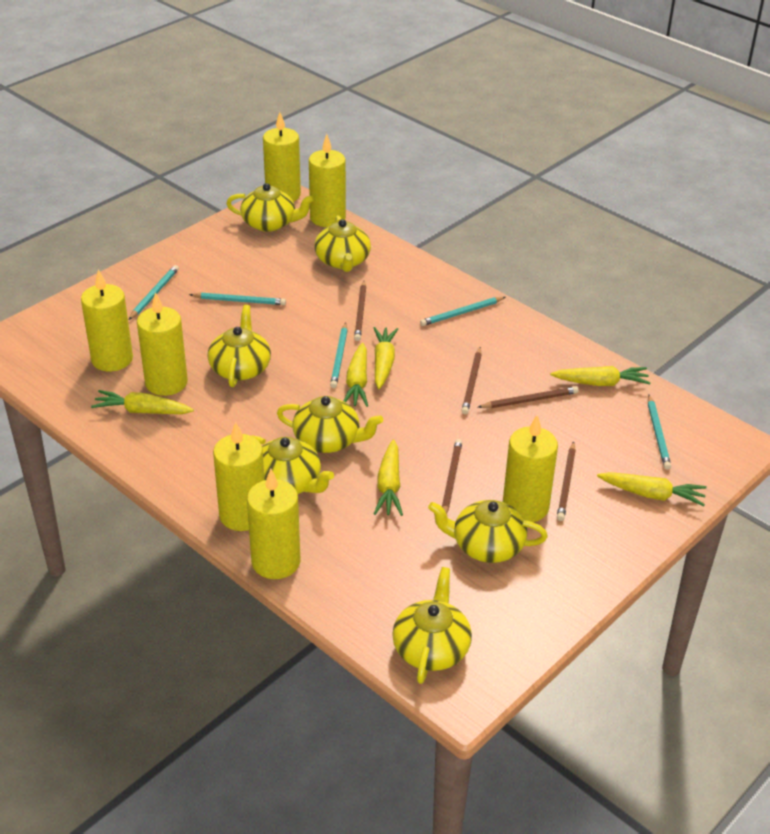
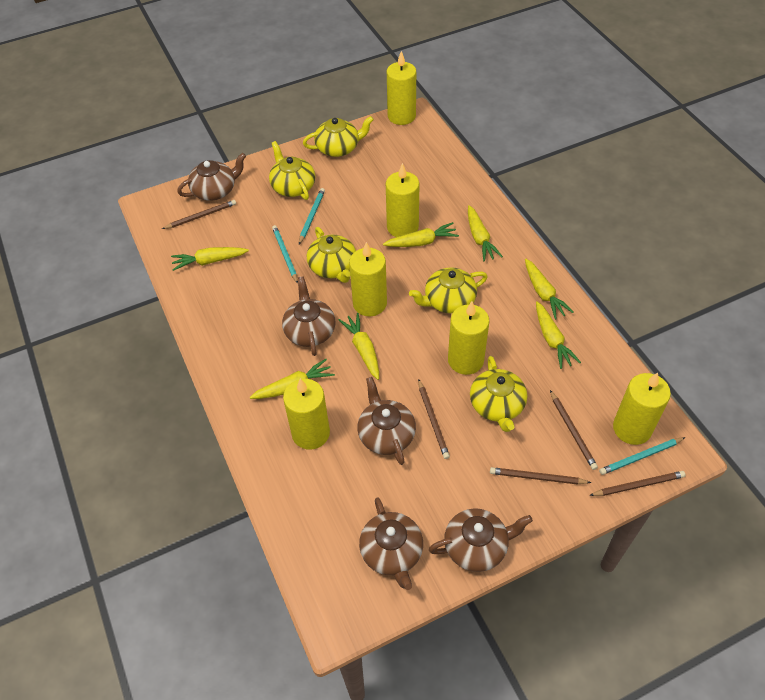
brown teapot: 0 -> 5
turquoise pencil: 5 -> 3
yellow candle: 7 -> 6
yellow carrot: 6 -> 7
yellow teapot: 7 -> 5

